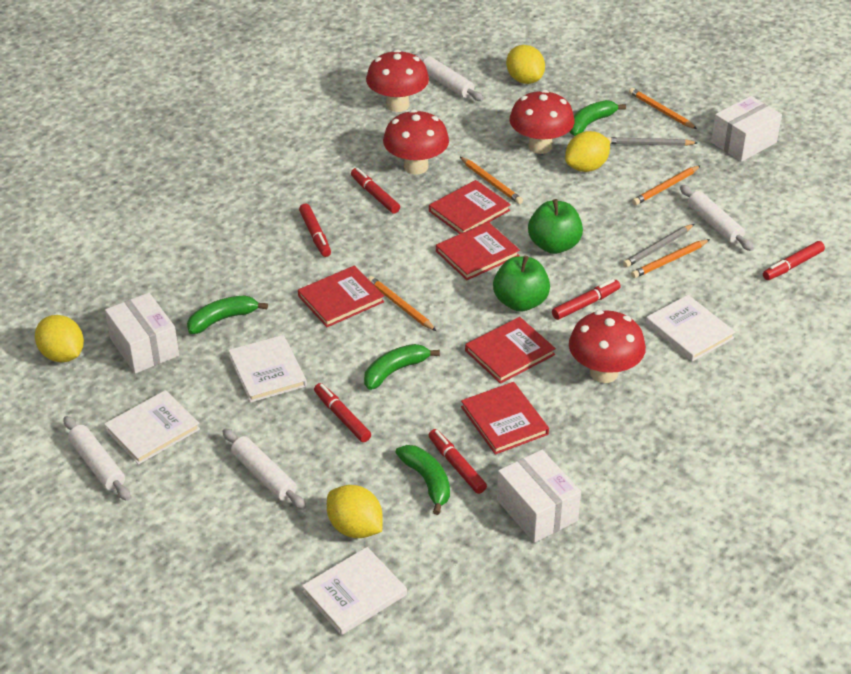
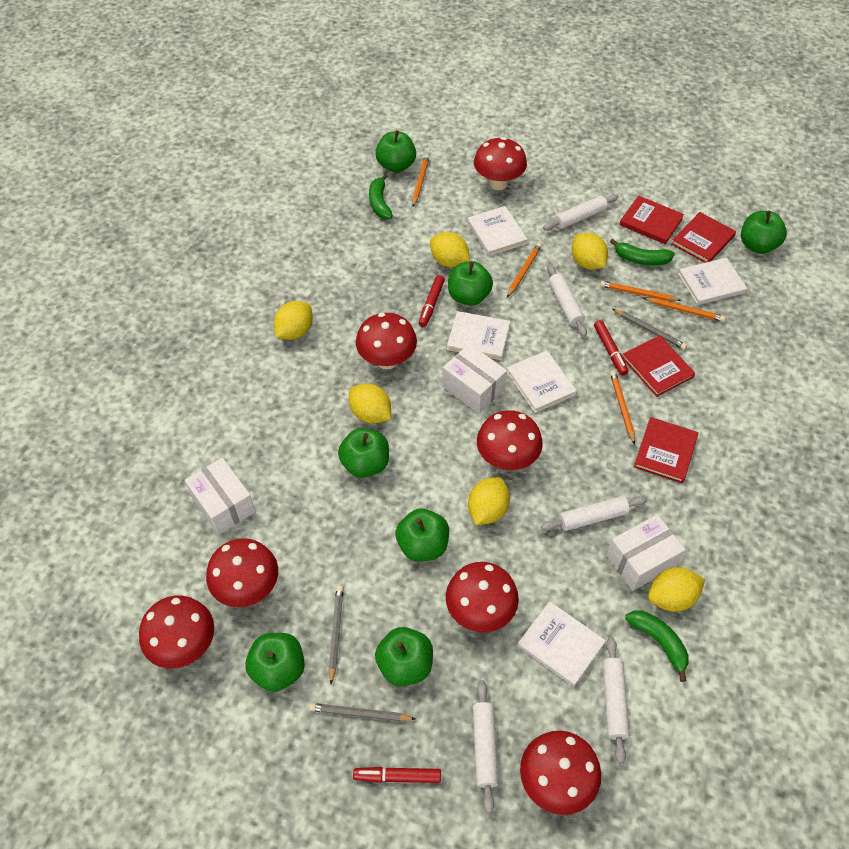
green apple: 2 -> 7
green banana: 4 -> 3
grey pencil: 2 -> 3
red book: 5 -> 4
red marker: 6 -> 3
red mushroom: 4 -> 7
white book: 4 -> 5
white rolling pin: 4 -> 5
yellow lemon: 4 -> 6

